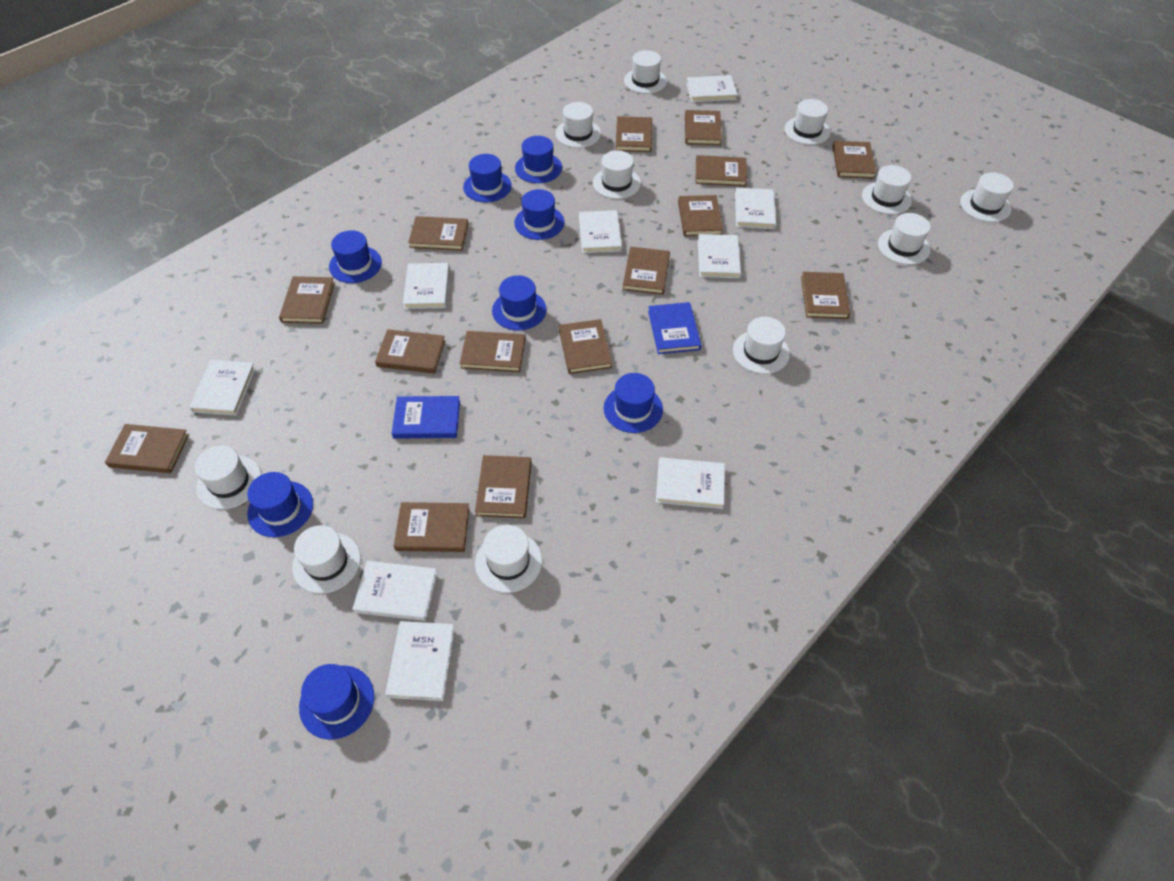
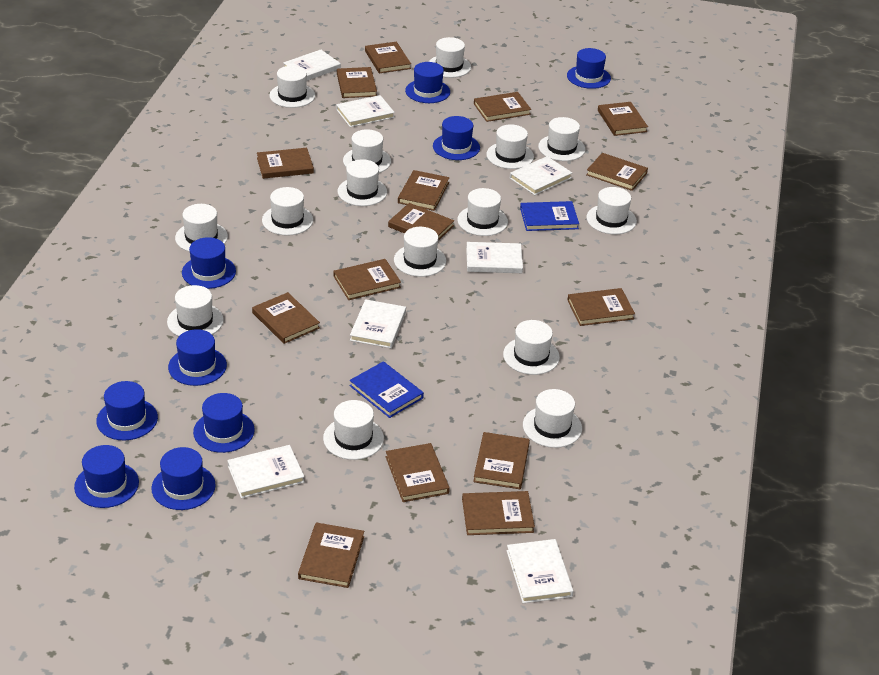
blue hat: 8 -> 9
white book: 9 -> 7
white hat: 11 -> 15

